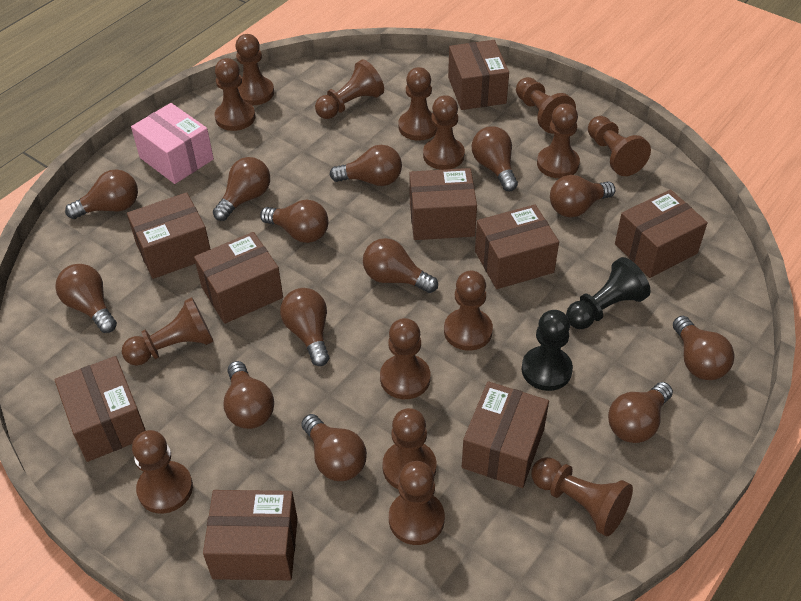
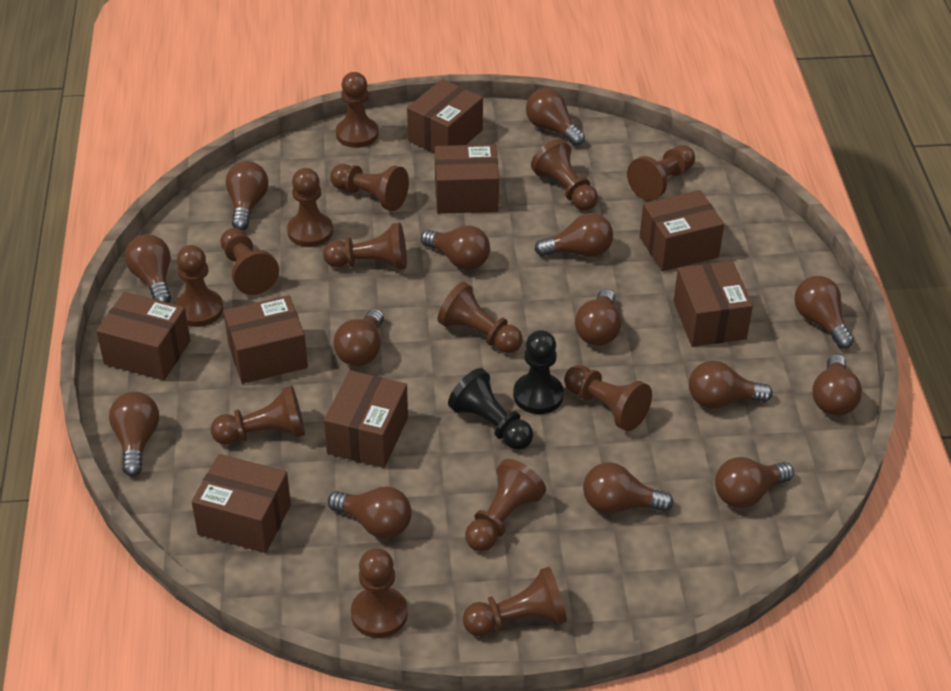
brown box: 9 -> 8
brown light bulb: 13 -> 14
brown pawn: 15 -> 14
pink box: 1 -> 0

